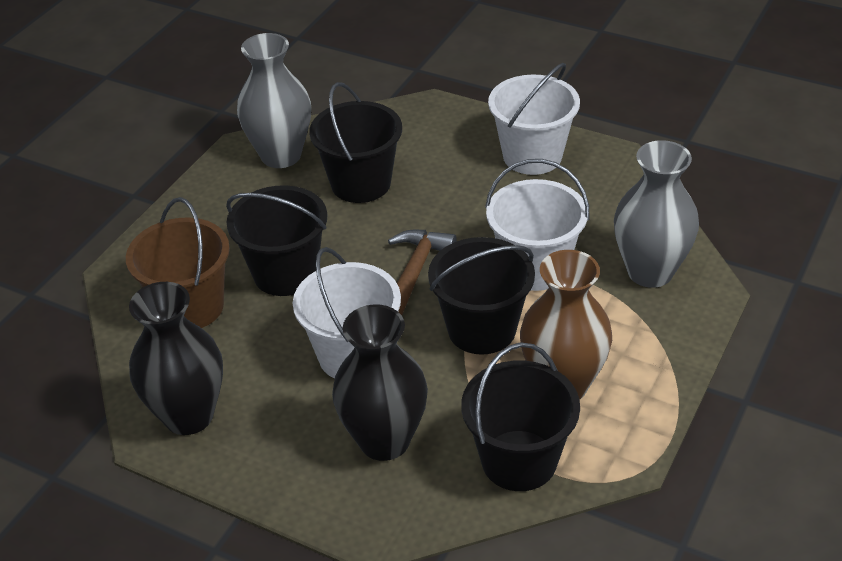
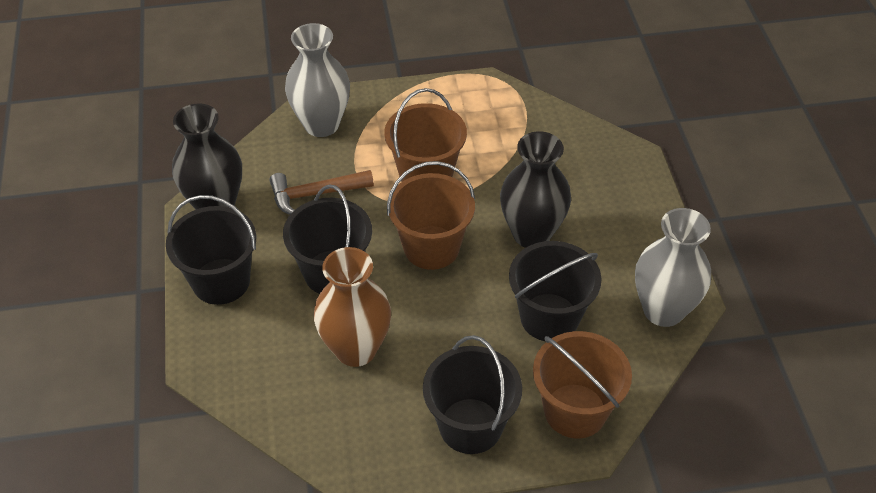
brown bucket: 1 -> 3
white bucket: 3 -> 0

